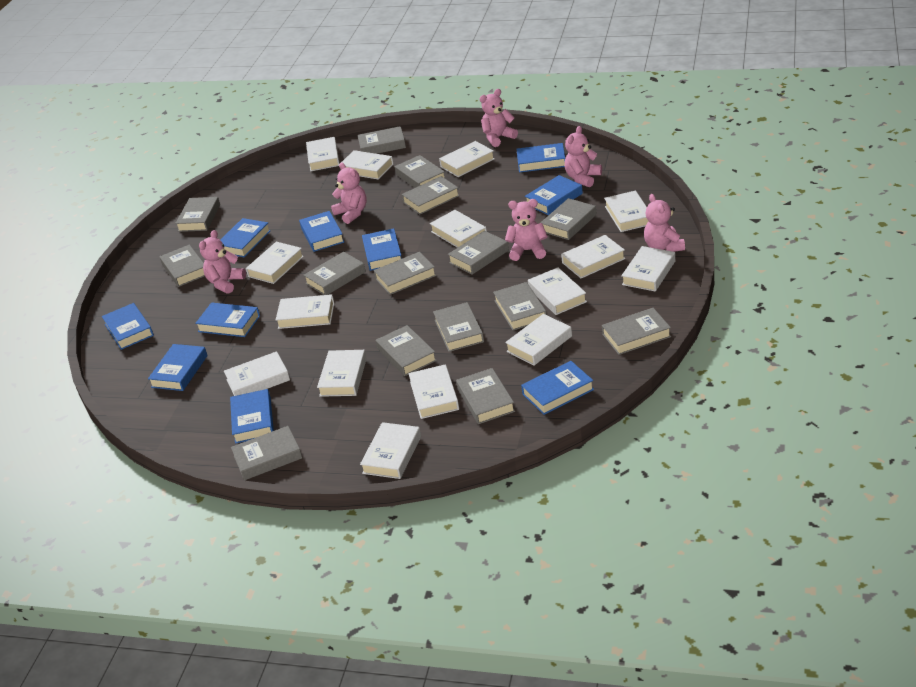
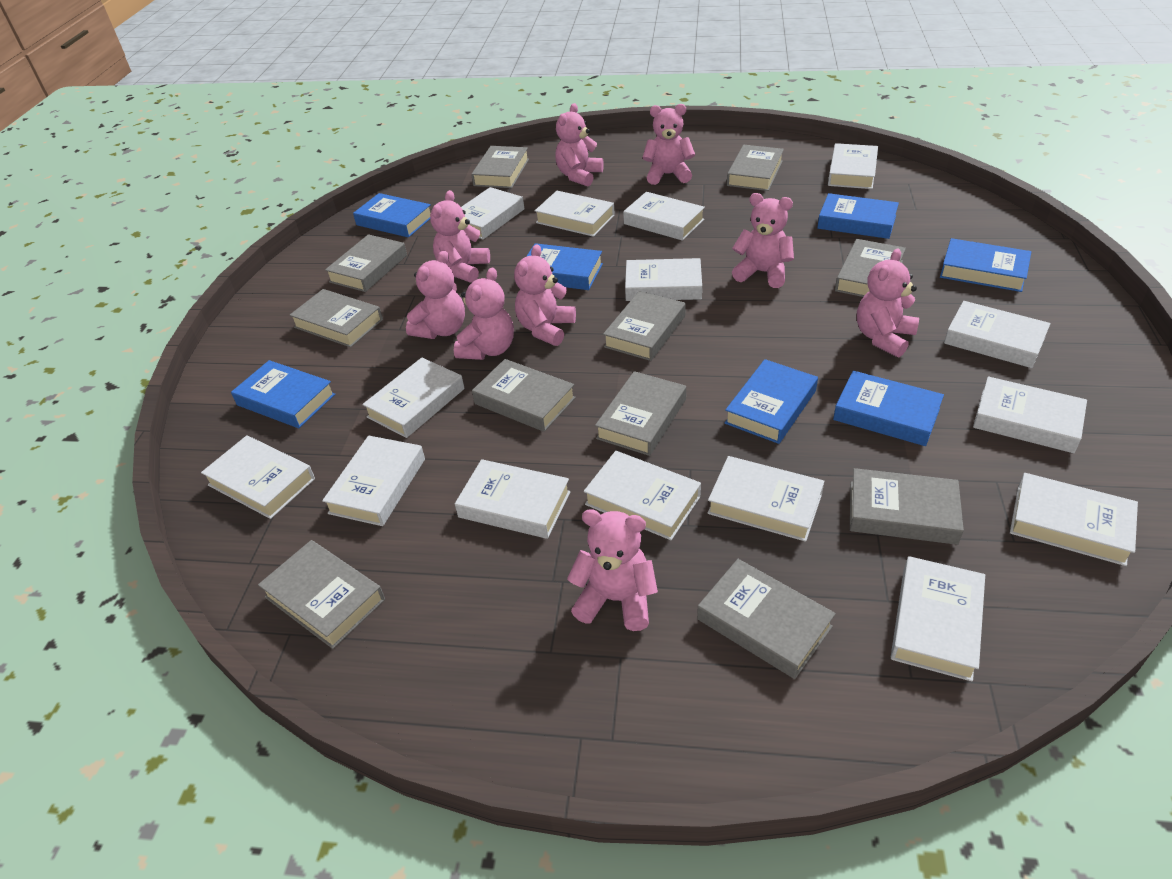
blue book: 10 -> 7
grey book: 15 -> 11
pink teddy bear: 6 -> 9

